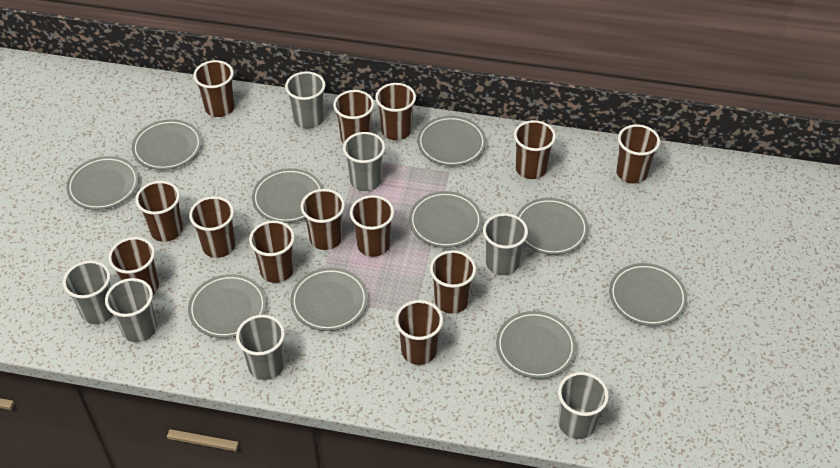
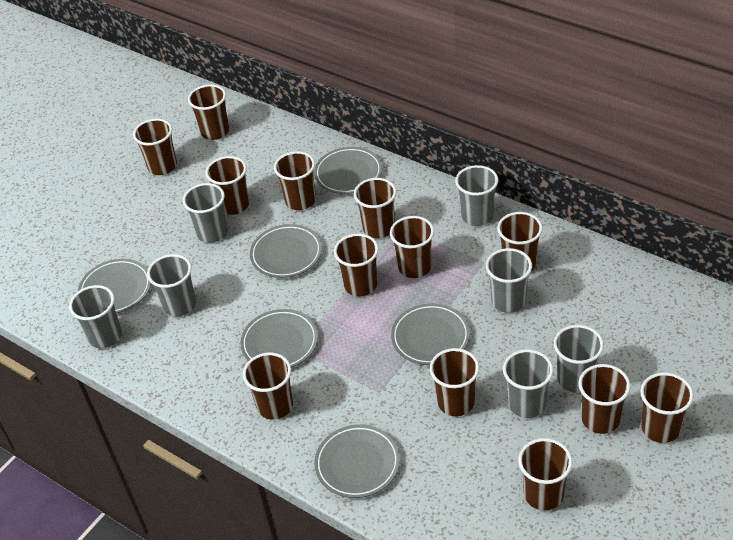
grey plate: 10 -> 6

